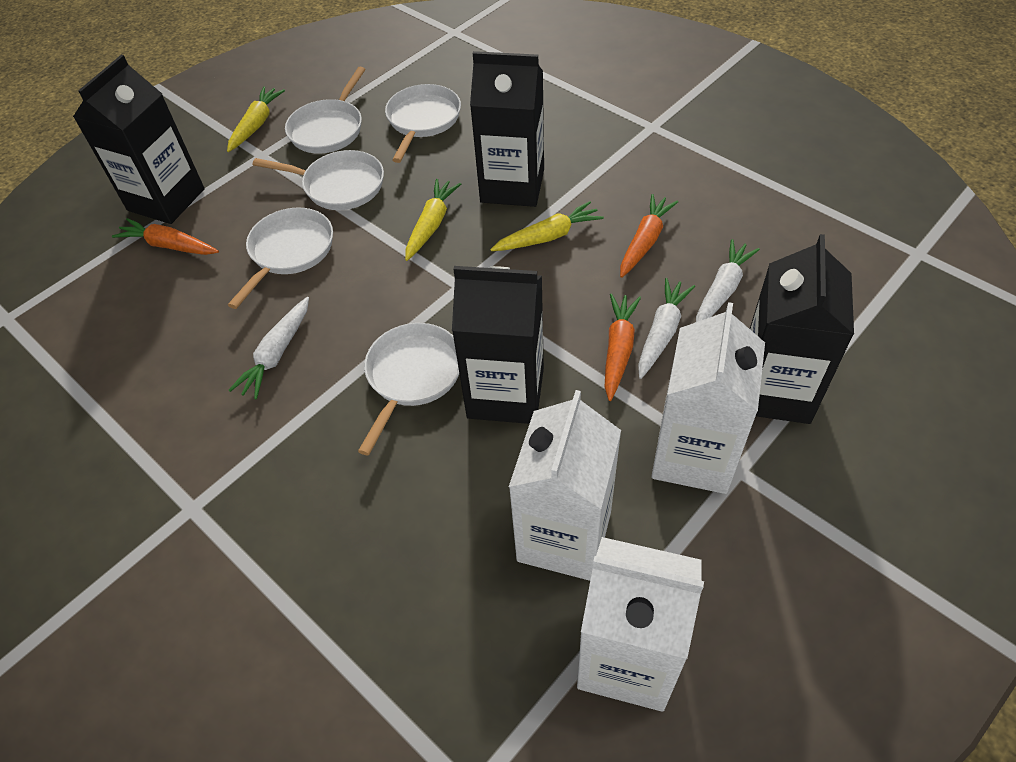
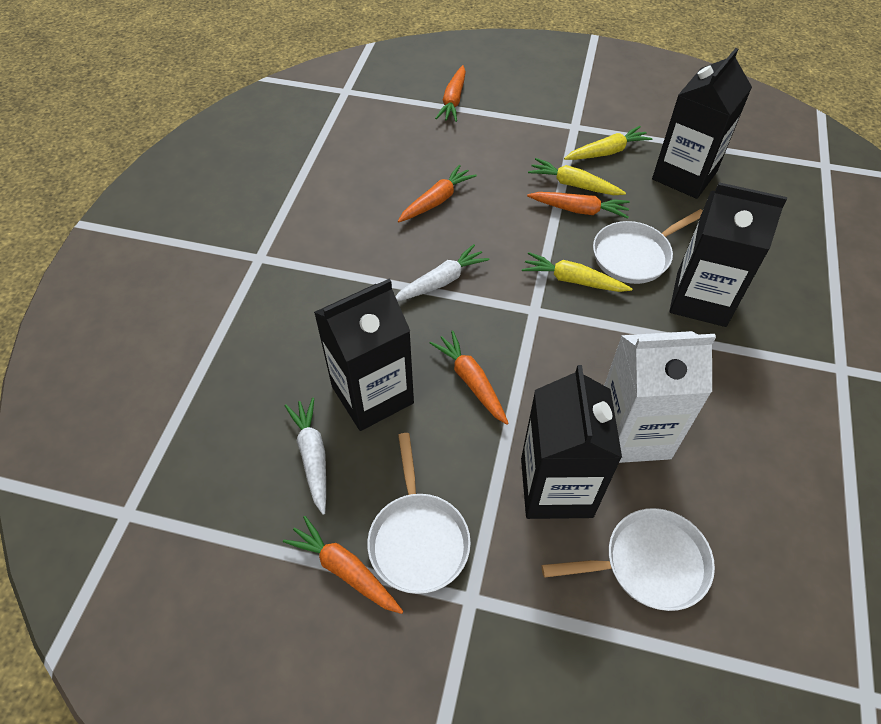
orange carrot: 3 -> 5
white carrot: 3 -> 2
white carton: 3 -> 1
white pan: 5 -> 3

